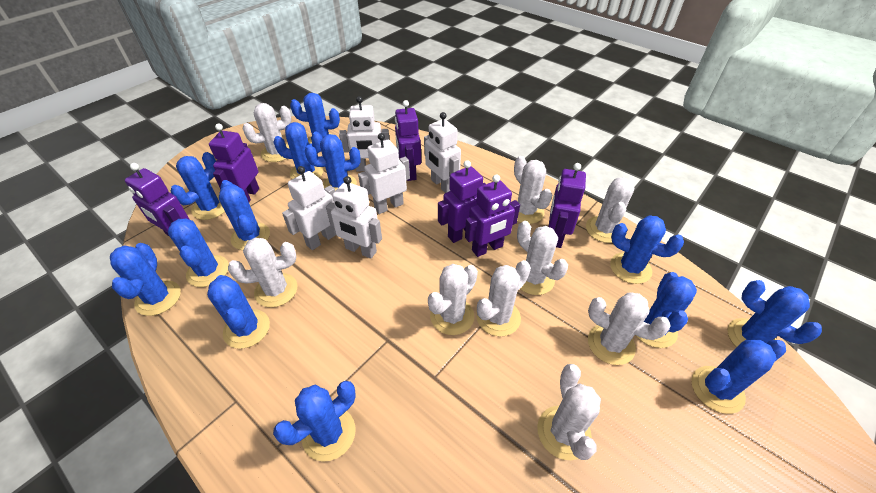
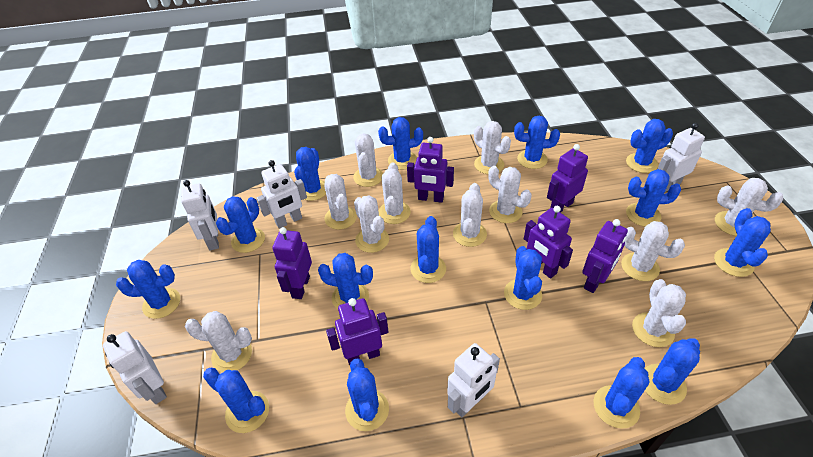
blue cactus: 13 -> 15
white cactus: 9 -> 11

